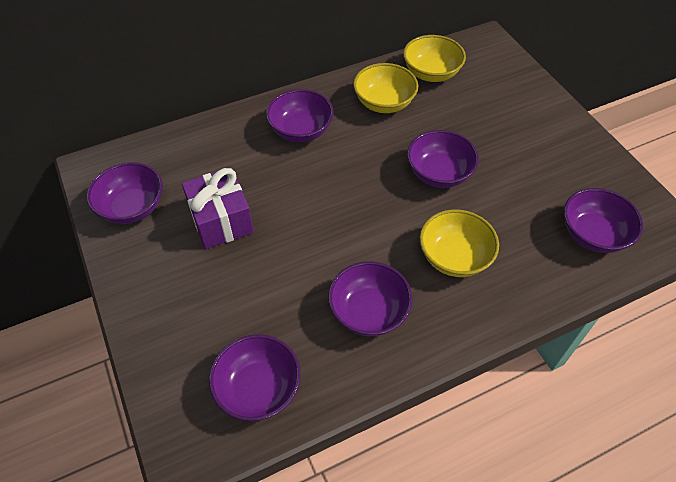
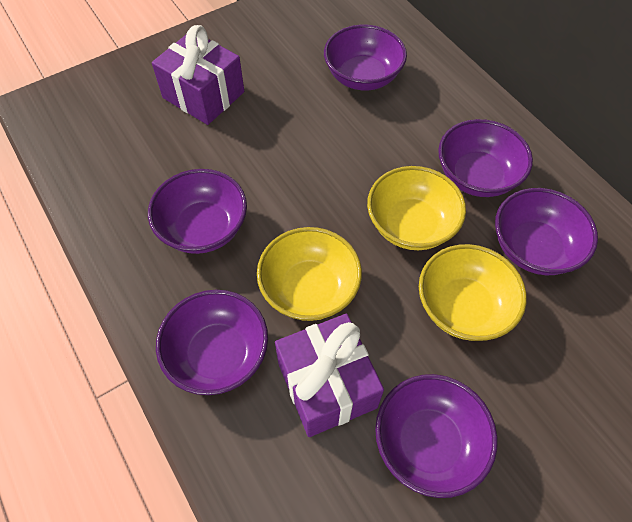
purple gift: 1 -> 2

